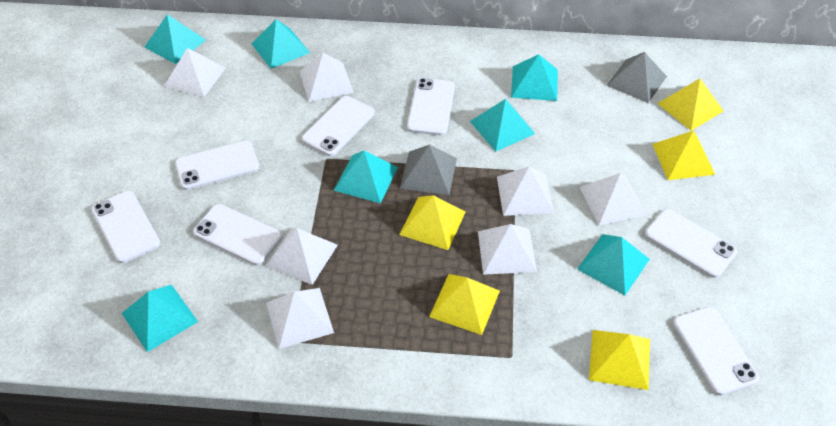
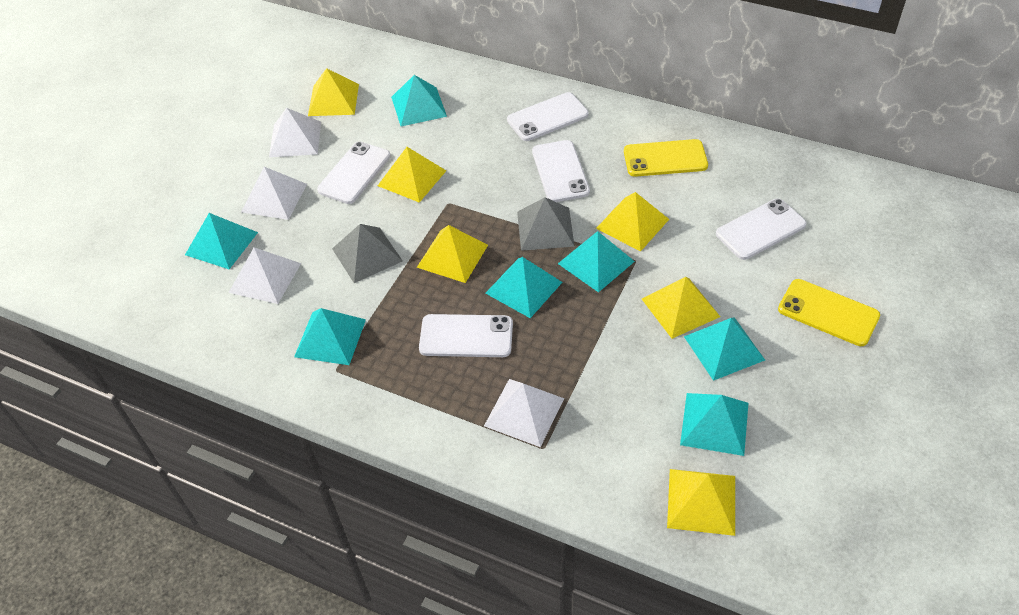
white phone: 7 -> 5
white pyramid: 7 -> 4
yellow phone: 0 -> 2
yellow pyramid: 5 -> 6

